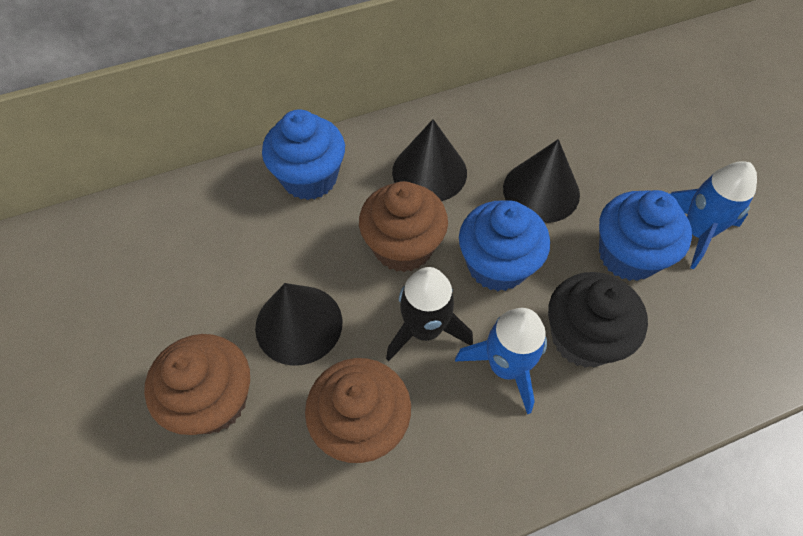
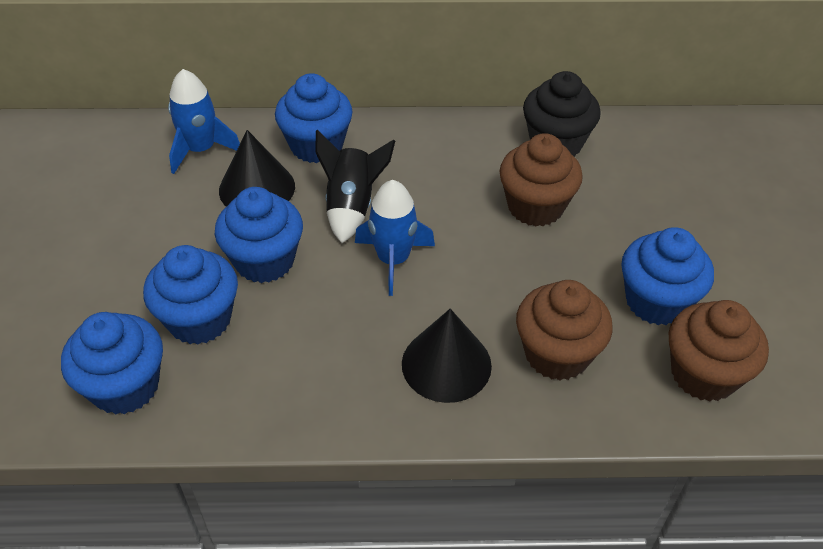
black cone: 3 -> 2
blue cupcake: 3 -> 5

